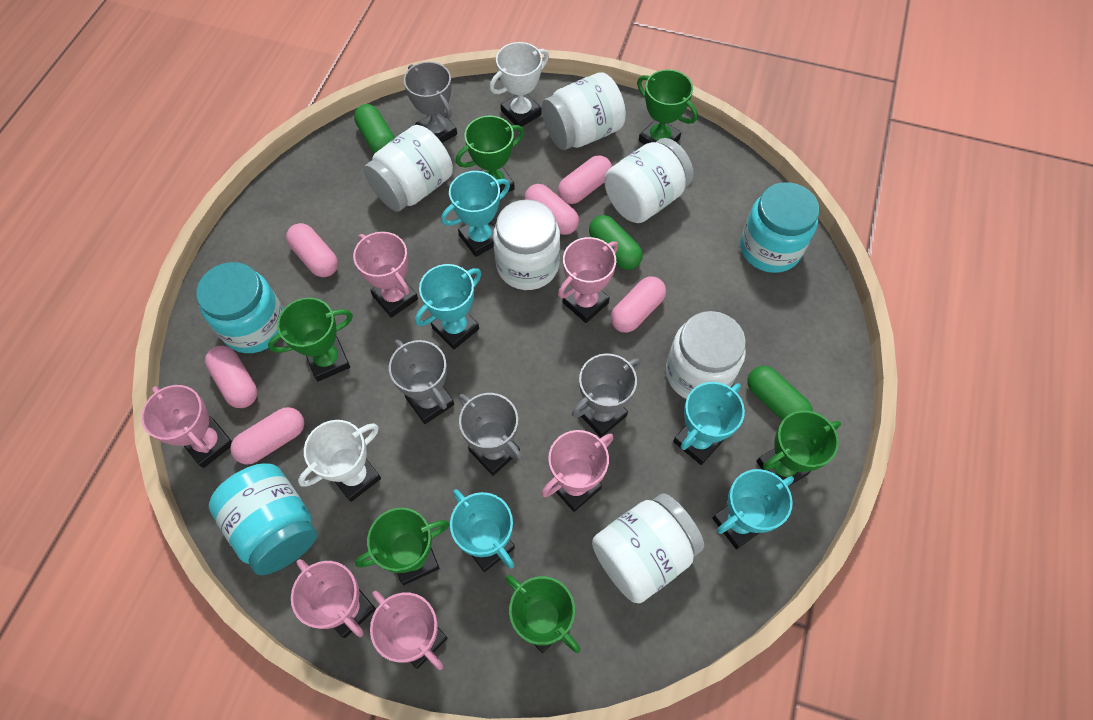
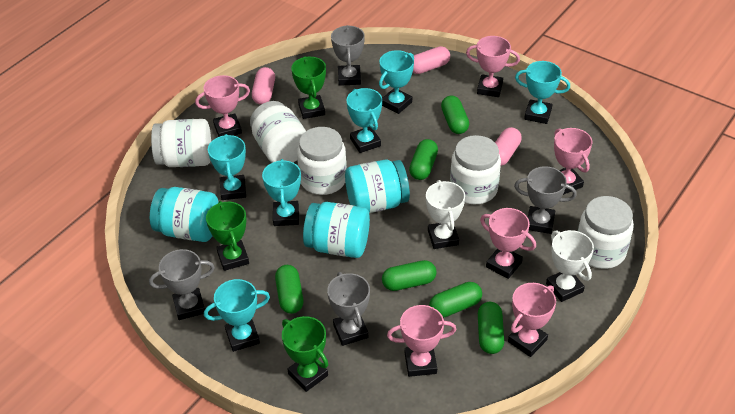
green capsule: 3 -> 6
green trophy: 6 -> 3
pink capsule: 6 -> 3
turquoise trophy: 5 -> 6
white jar: 6 -> 5

